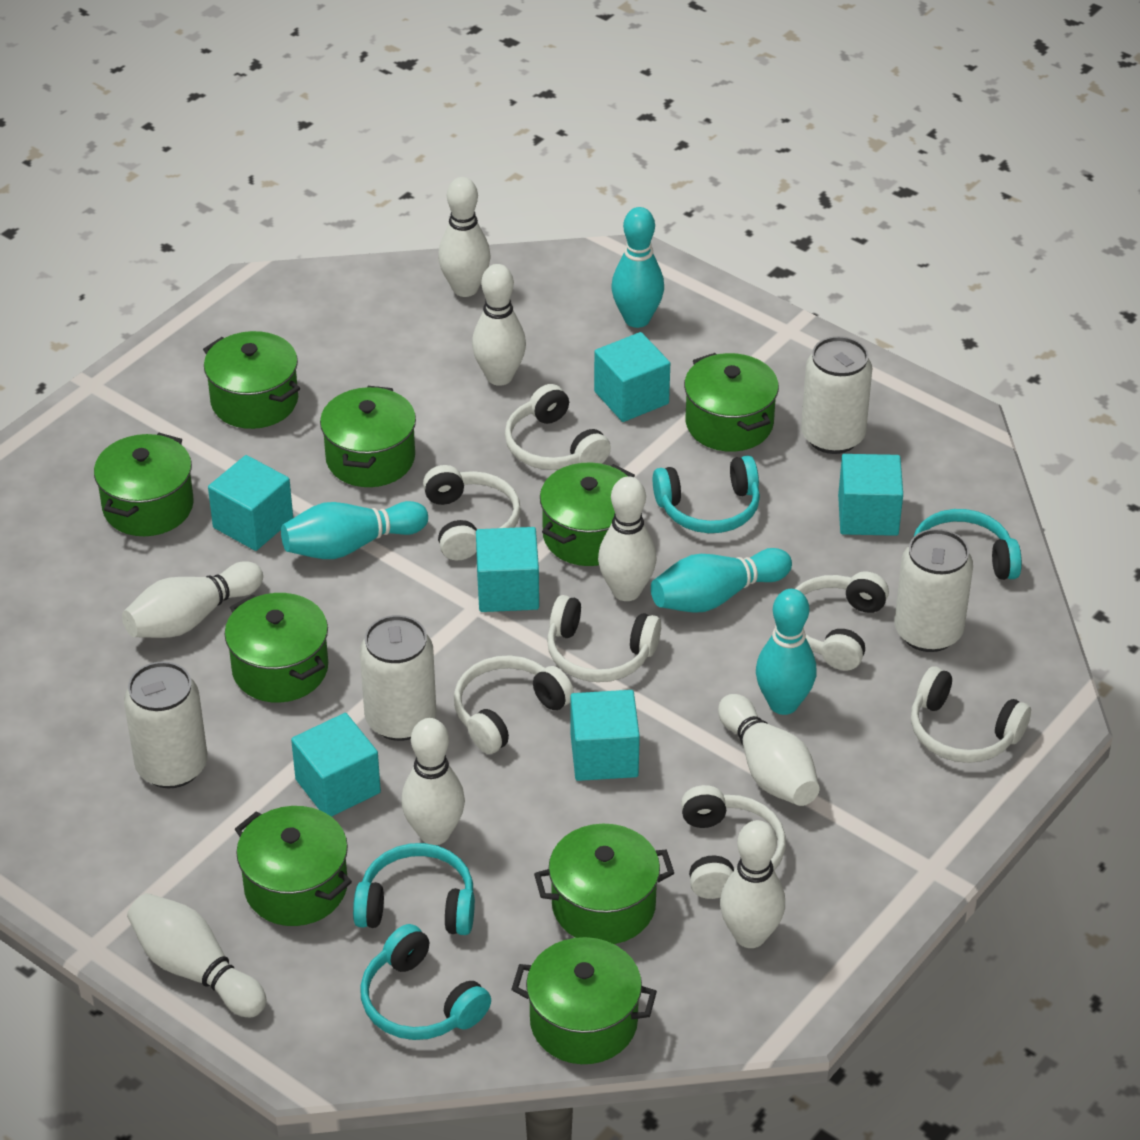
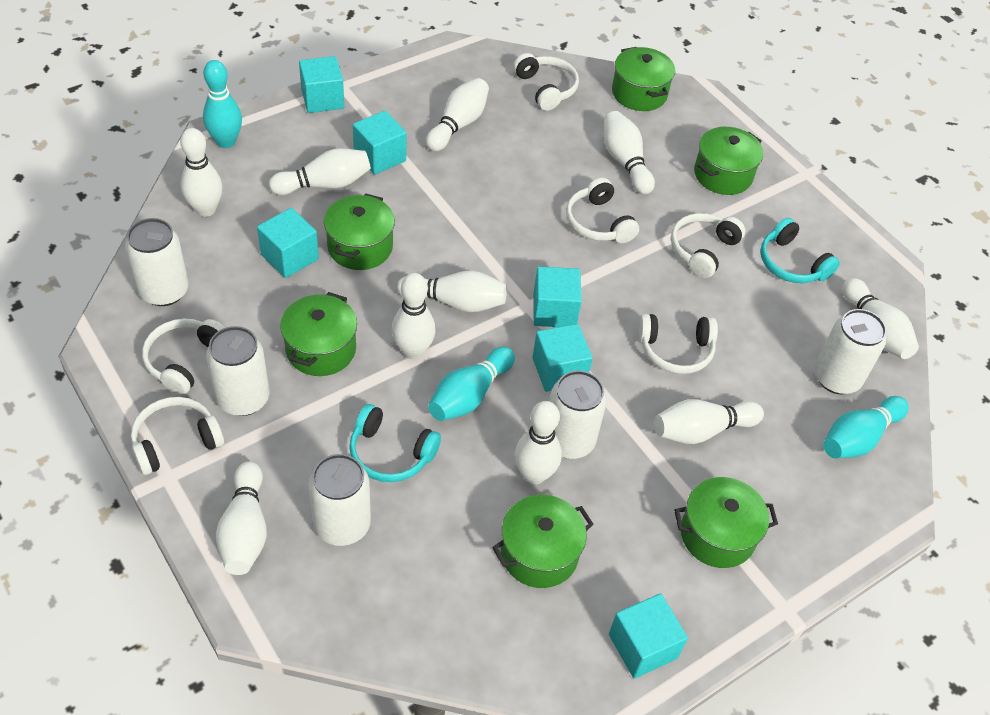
green pot: 9 -> 6
turquoise bowling pin: 4 -> 3
turquoise headphones: 4 -> 2
white bowling pin: 8 -> 10
white can: 4 -> 5
white headphones: 7 -> 6

